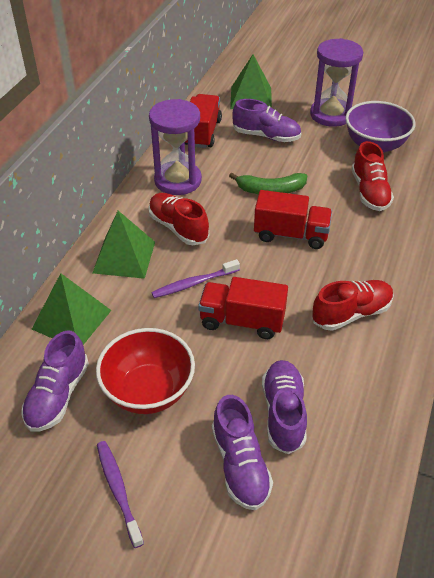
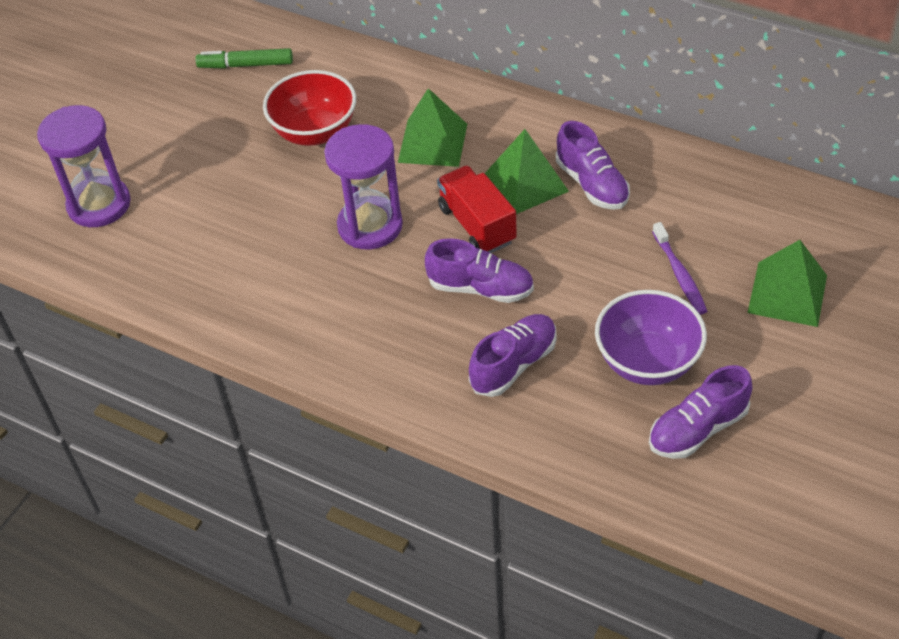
green banana: 1 -> 0
green marker: 0 -> 1
purple toothbrush: 2 -> 1
red shoe: 3 -> 0
red truck: 3 -> 1

